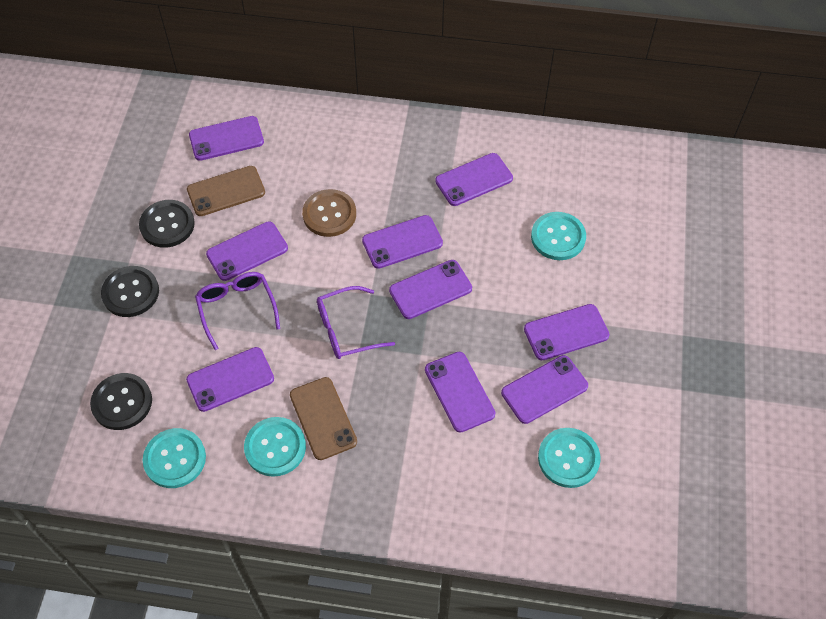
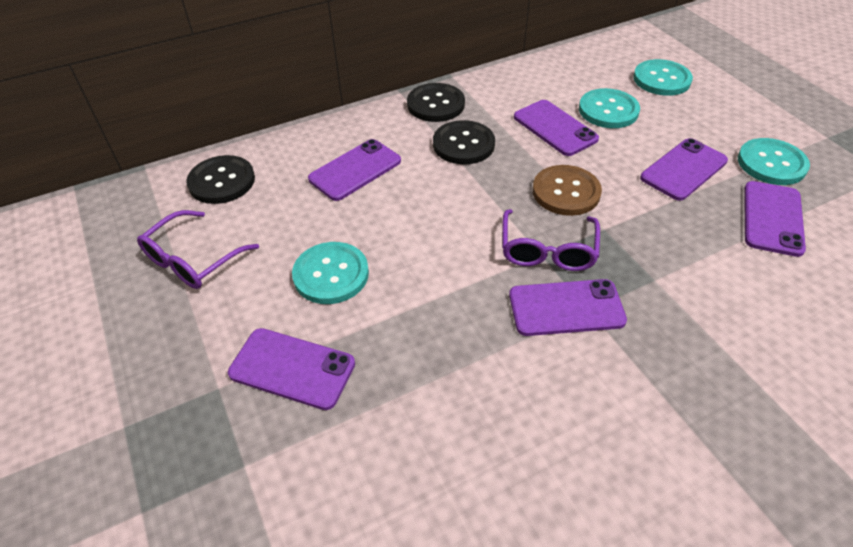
brown phone: 2 -> 0
purple phone: 9 -> 6

